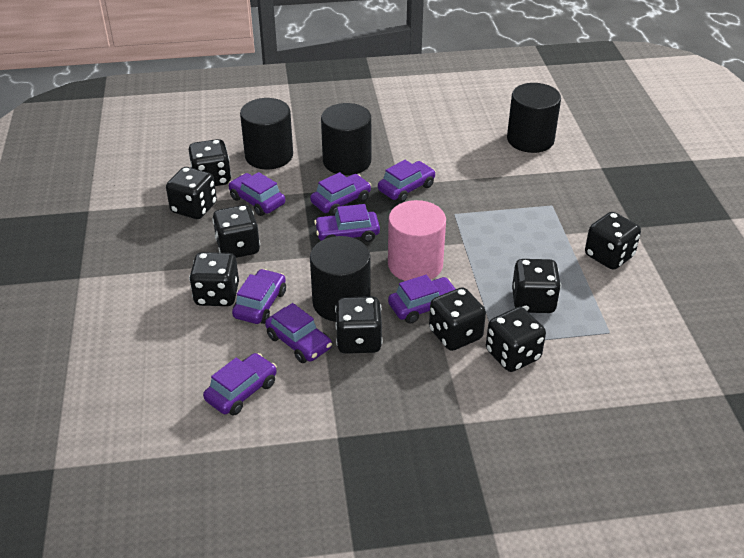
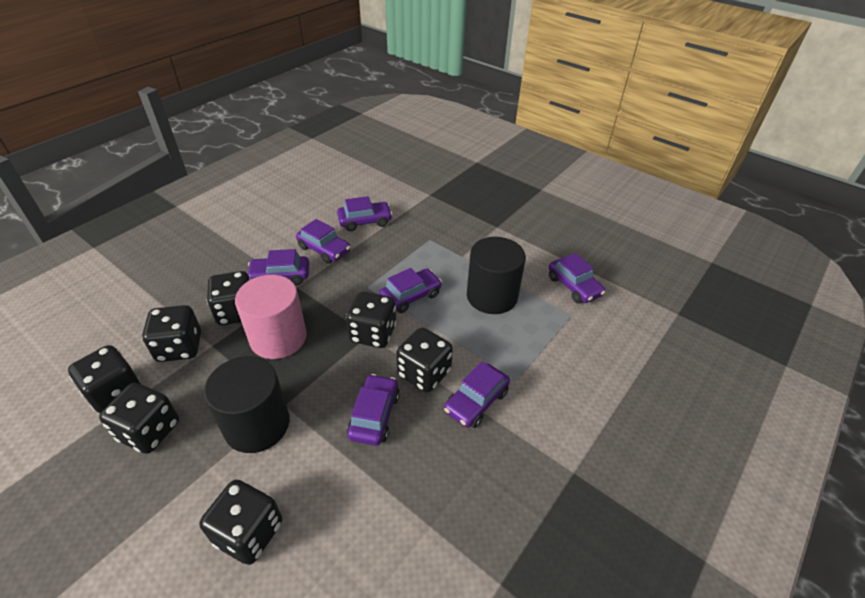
black cylinder: 4 -> 2
black dice: 9 -> 7
purple car: 8 -> 7

